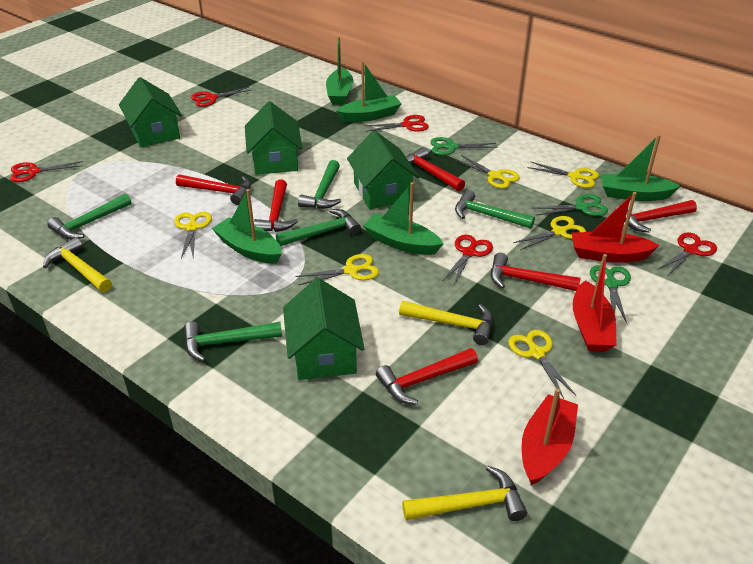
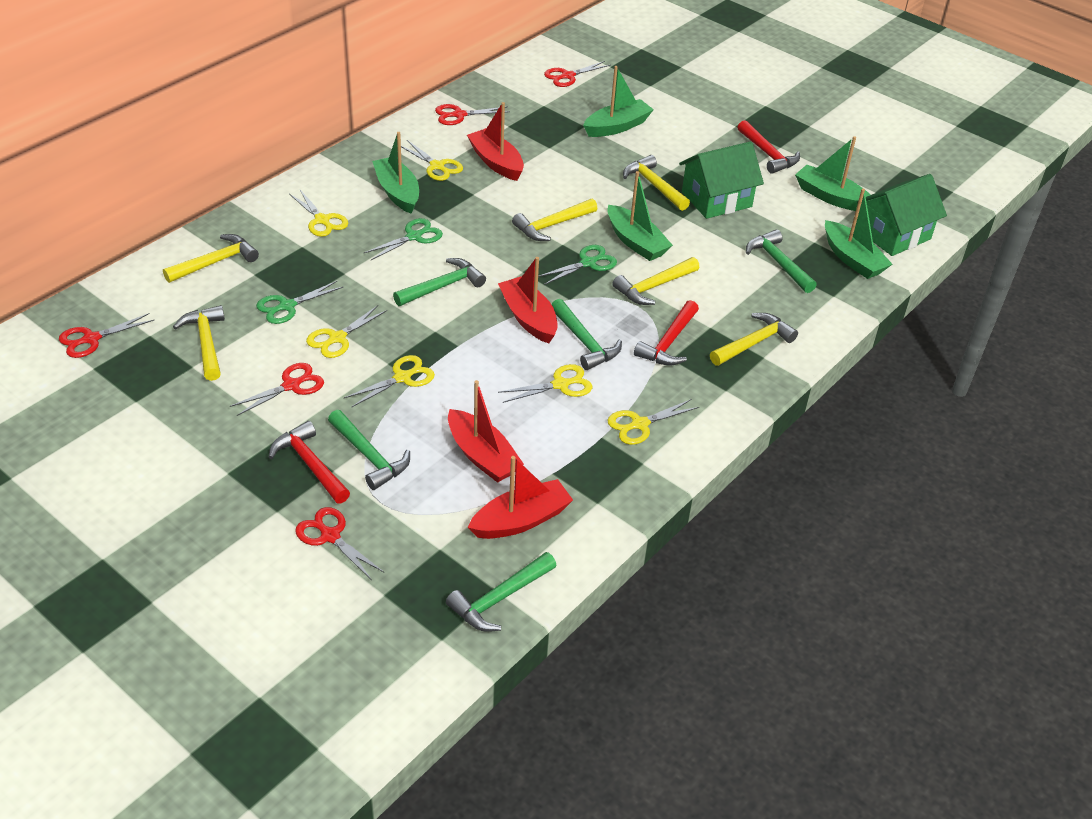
green house: 4 -> 2
red boat: 3 -> 4
red hammer: 6 -> 3
yellow hammer: 3 -> 6

